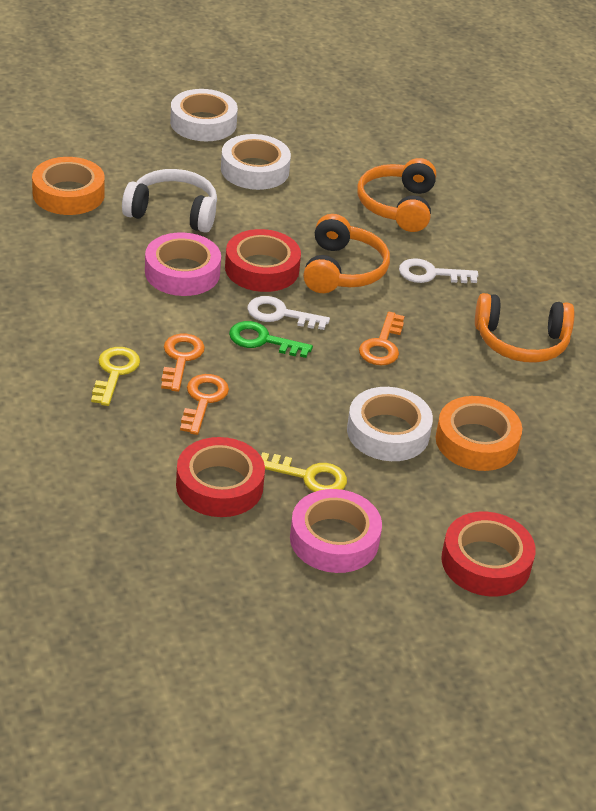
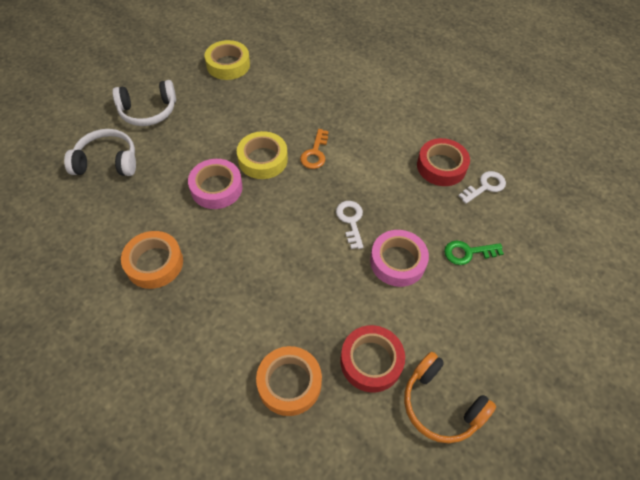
orange headphones: 3 -> 1
orange key: 3 -> 1
red tape: 3 -> 2
white headphones: 1 -> 2
white tape: 3 -> 0
yellow key: 2 -> 0
yellow tape: 0 -> 2

